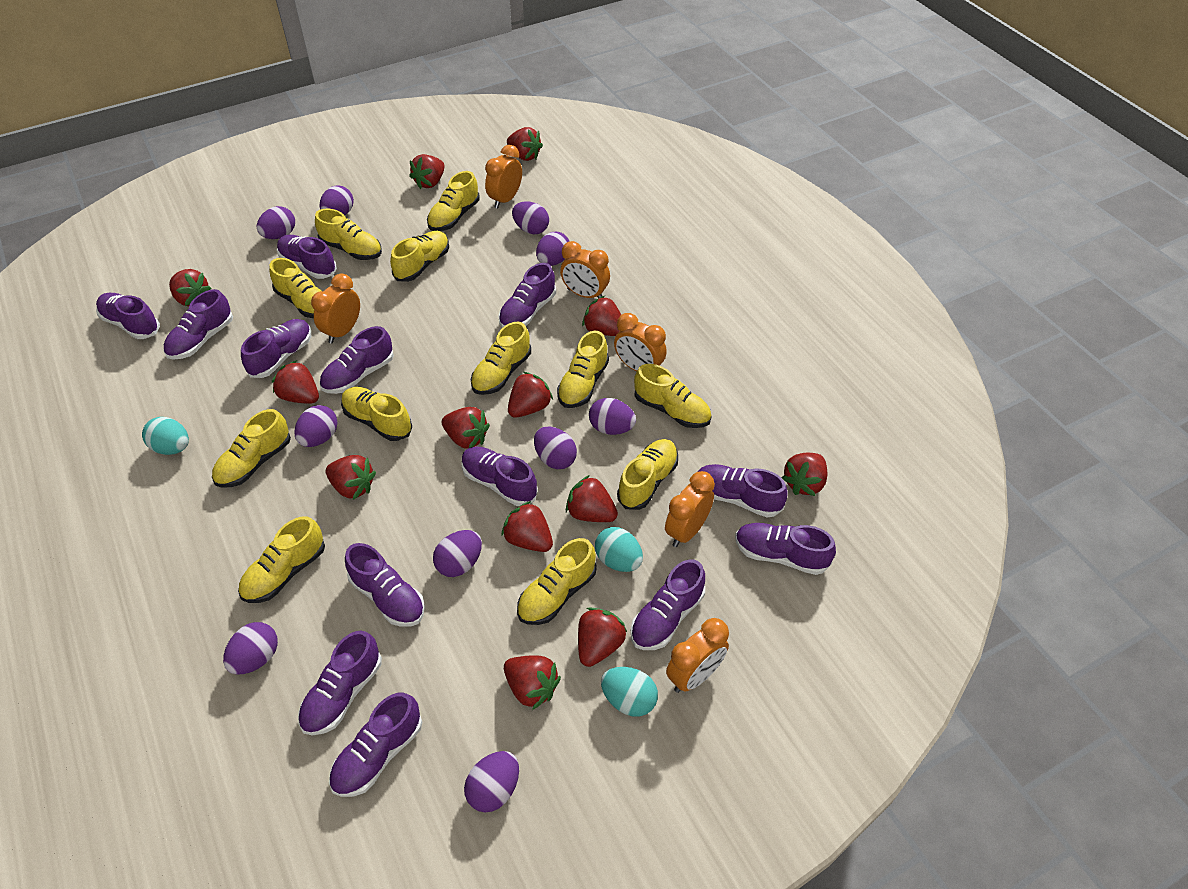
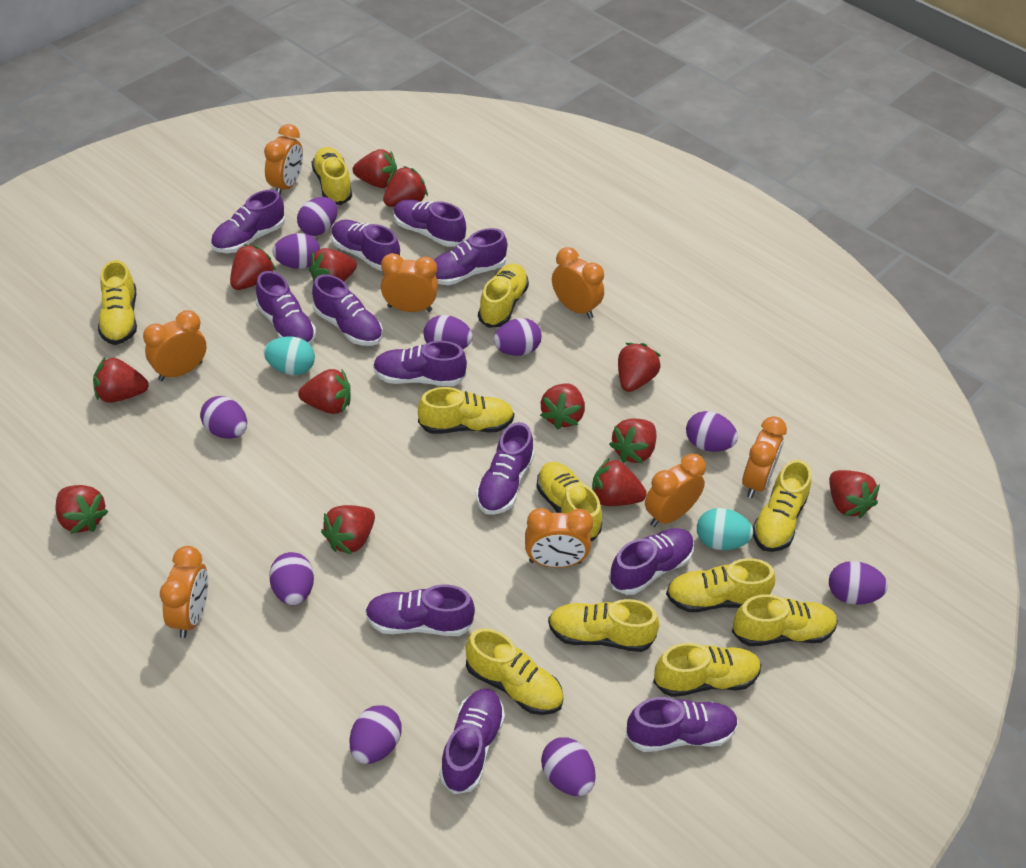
orange clock: 6 -> 8
purple shoe: 13 -> 12
turquoise egg: 3 -> 2
yellow shoe: 12 -> 11

